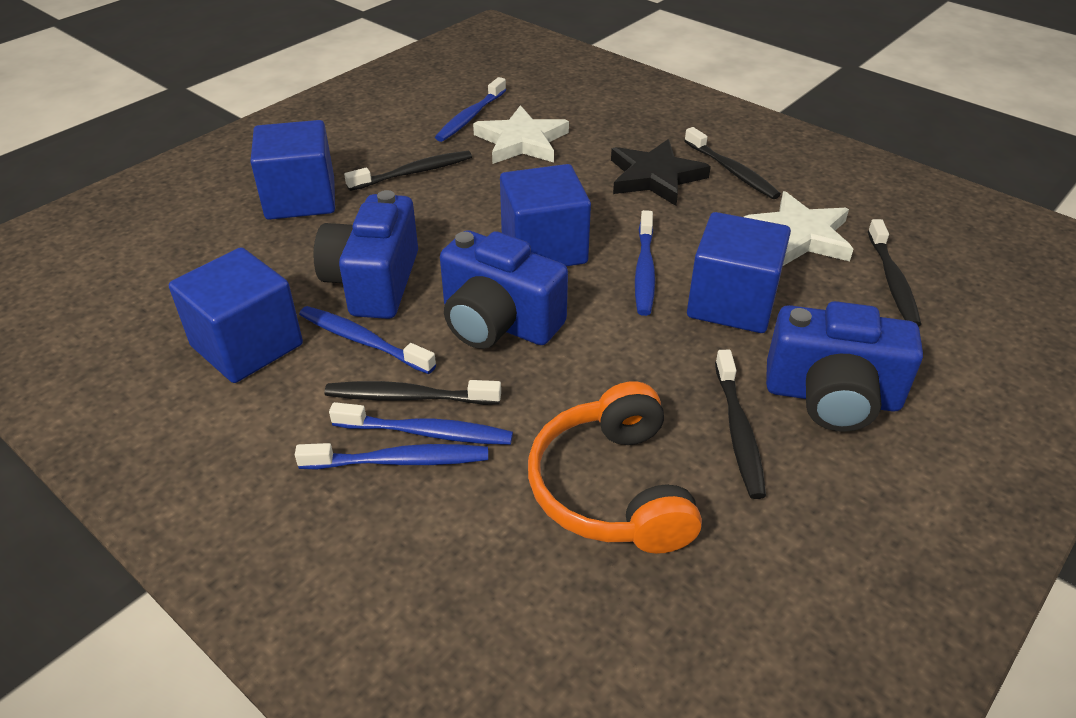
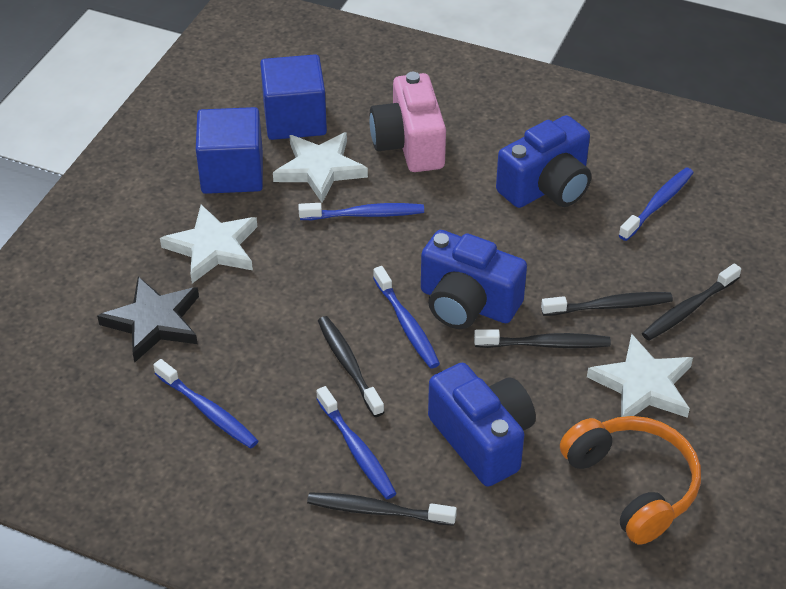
blue cube: 4 -> 2
pink camera: 0 -> 1
white star: 2 -> 3

